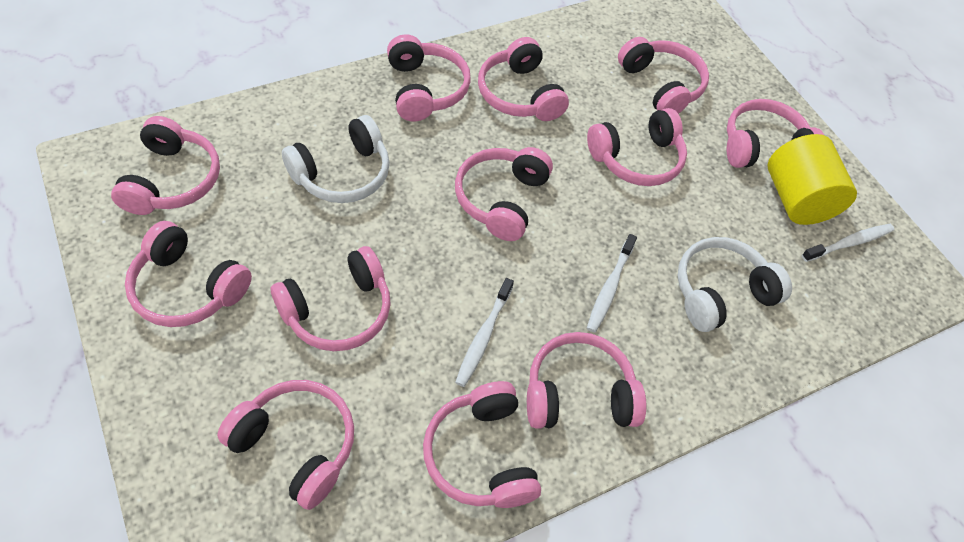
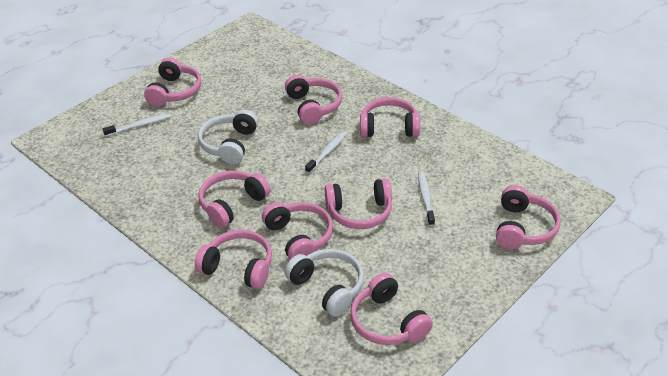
pink headphones: 12 -> 9
yellow cylinder: 1 -> 0

